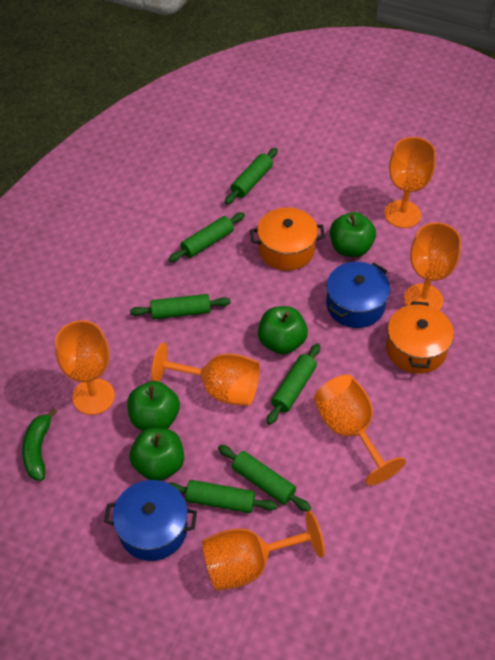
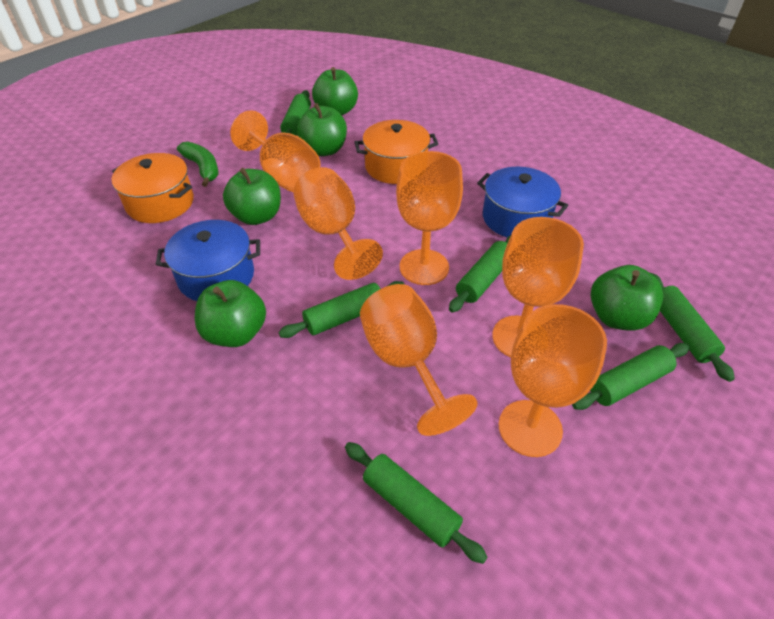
green apple: 4 -> 5

